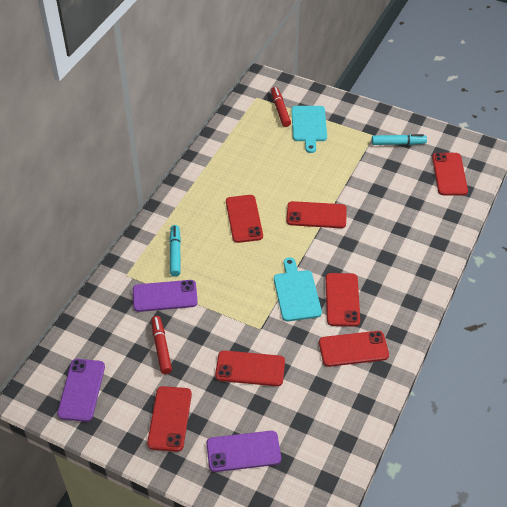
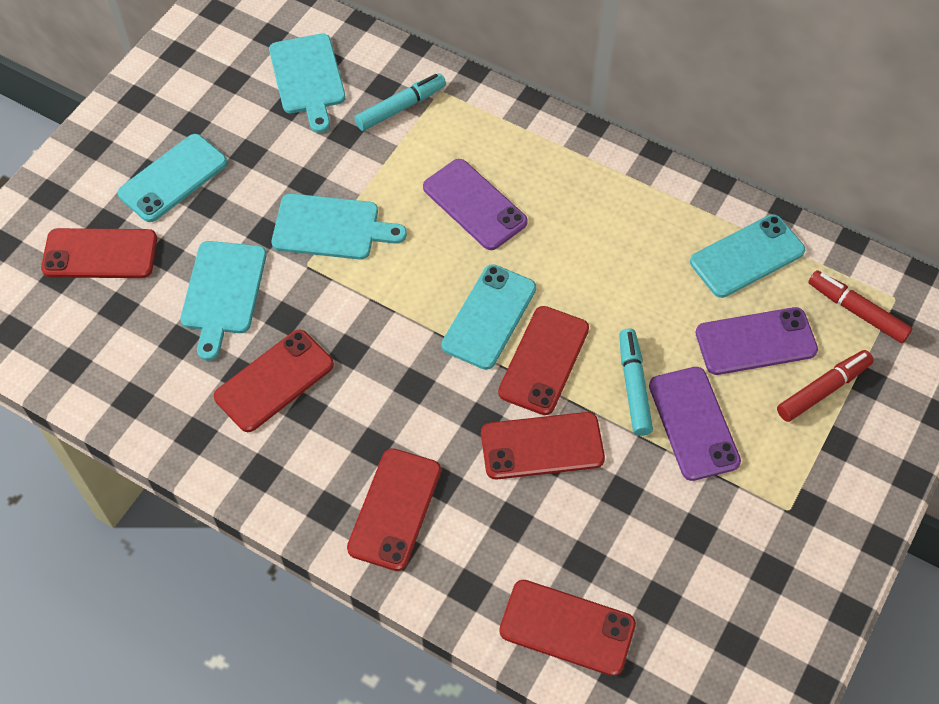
red phone: 7 -> 6
turquoise cutting board: 2 -> 3
turquoise phone: 0 -> 3

